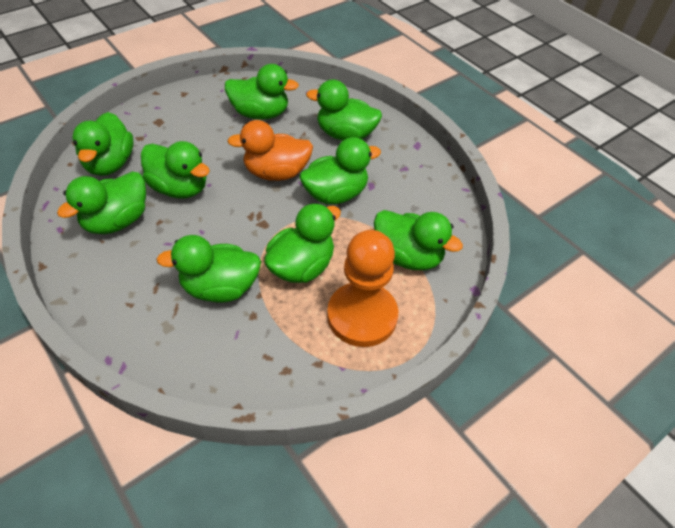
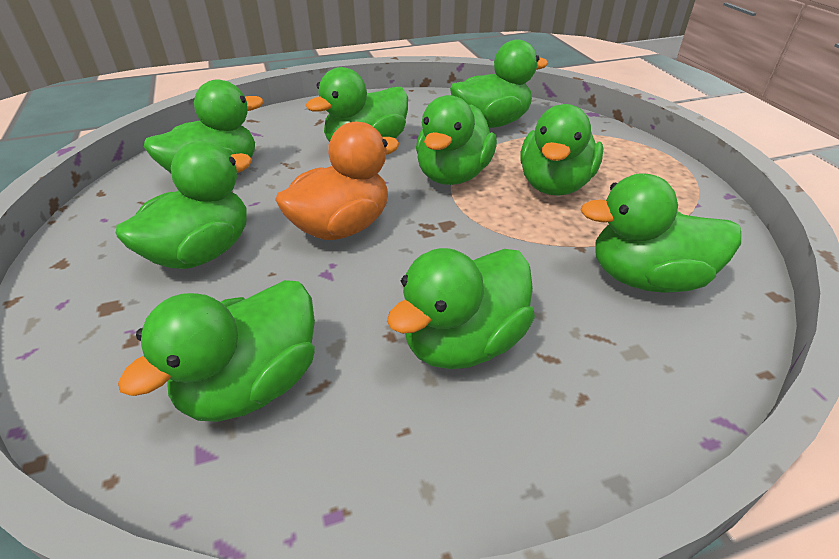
orange pawn: 1 -> 0

